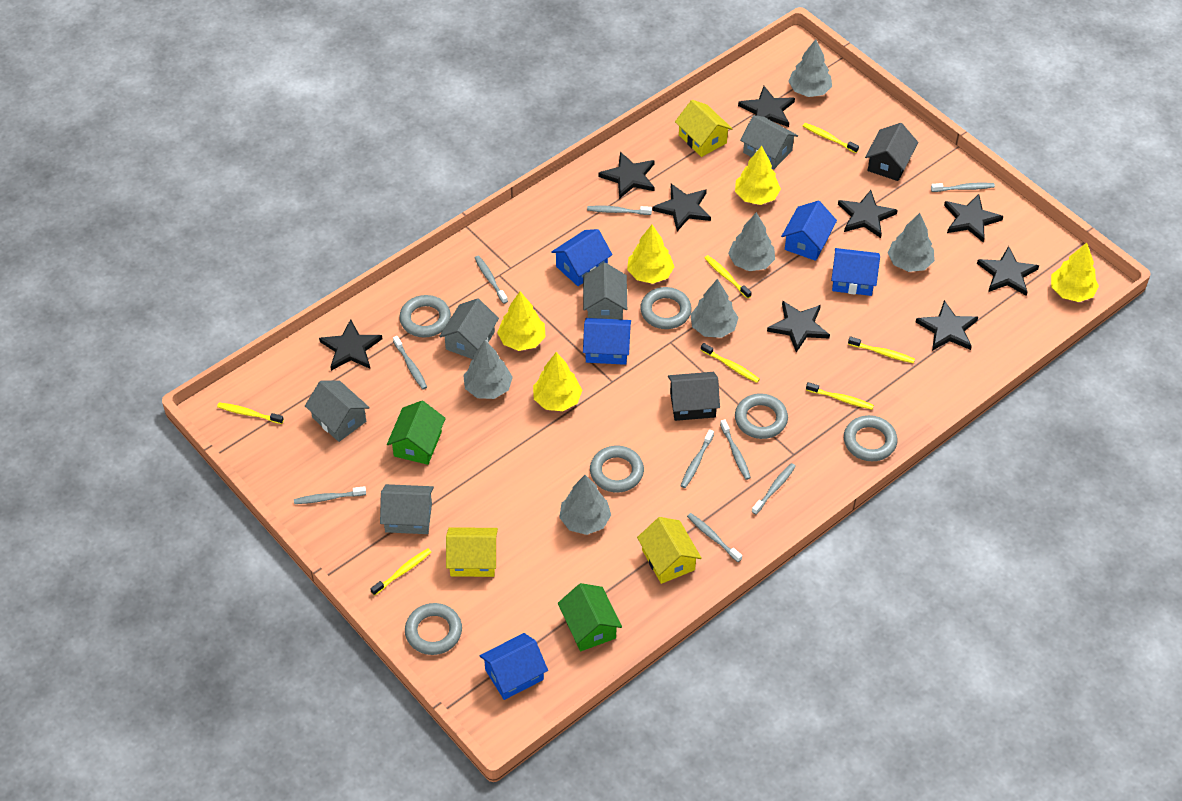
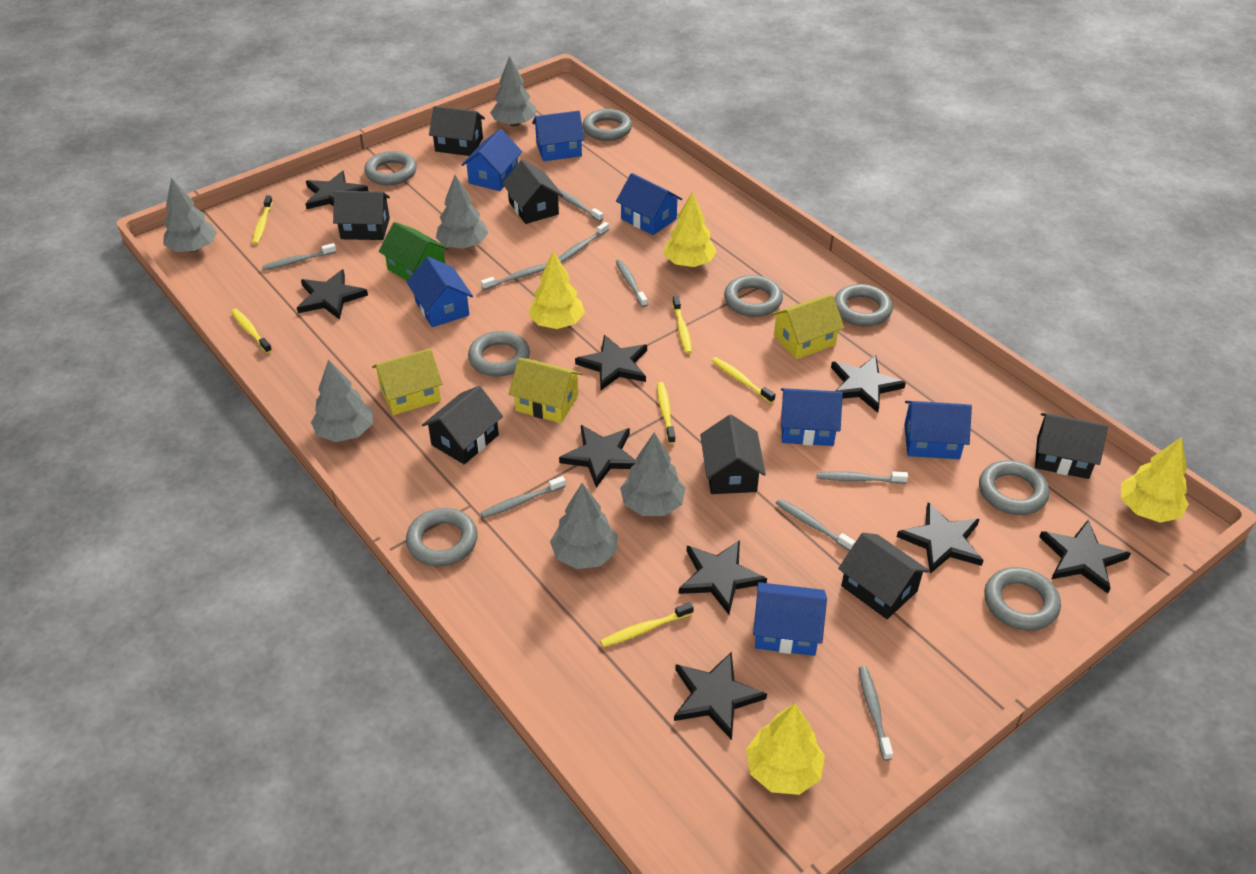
black house: 2 -> 7
blue house: 5 -> 7
green house: 2 -> 1
grey house: 5 -> 0
grey ring: 6 -> 8
yellow toothbrush: 7 -> 6
yellow tree: 5 -> 4

